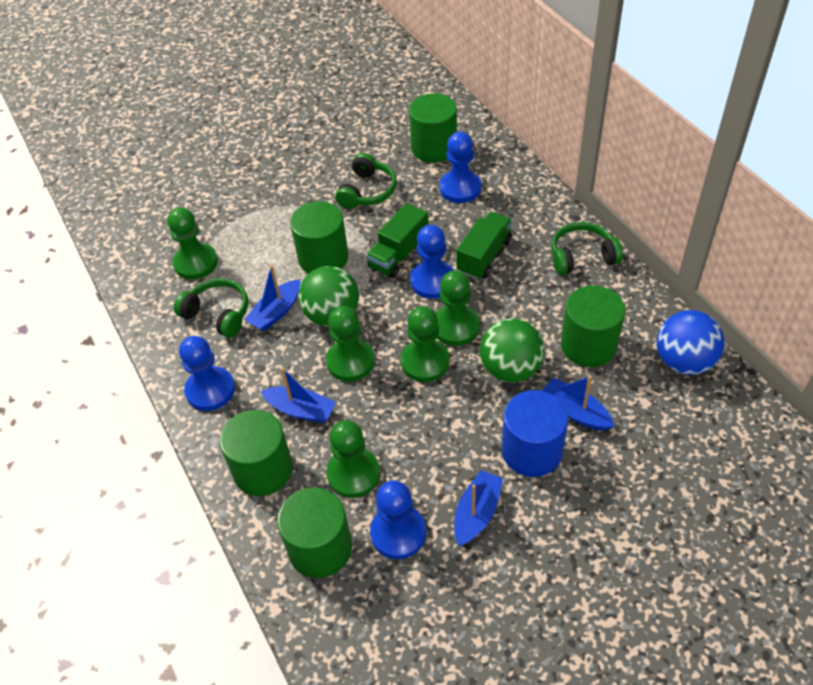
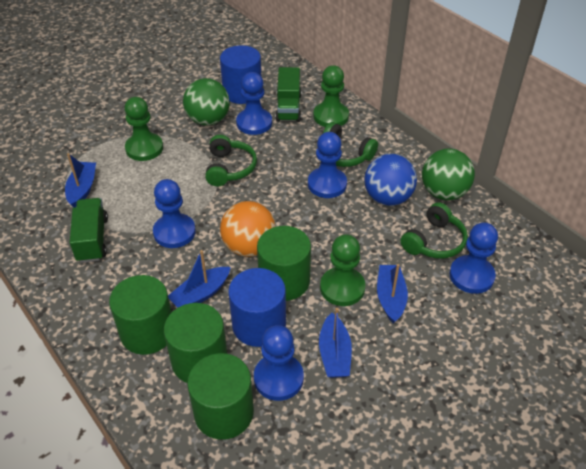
blue cylinder: 1 -> 2
blue pawn: 4 -> 5
green cylinder: 5 -> 4
green pawn: 5 -> 3
orange ball: 0 -> 1

